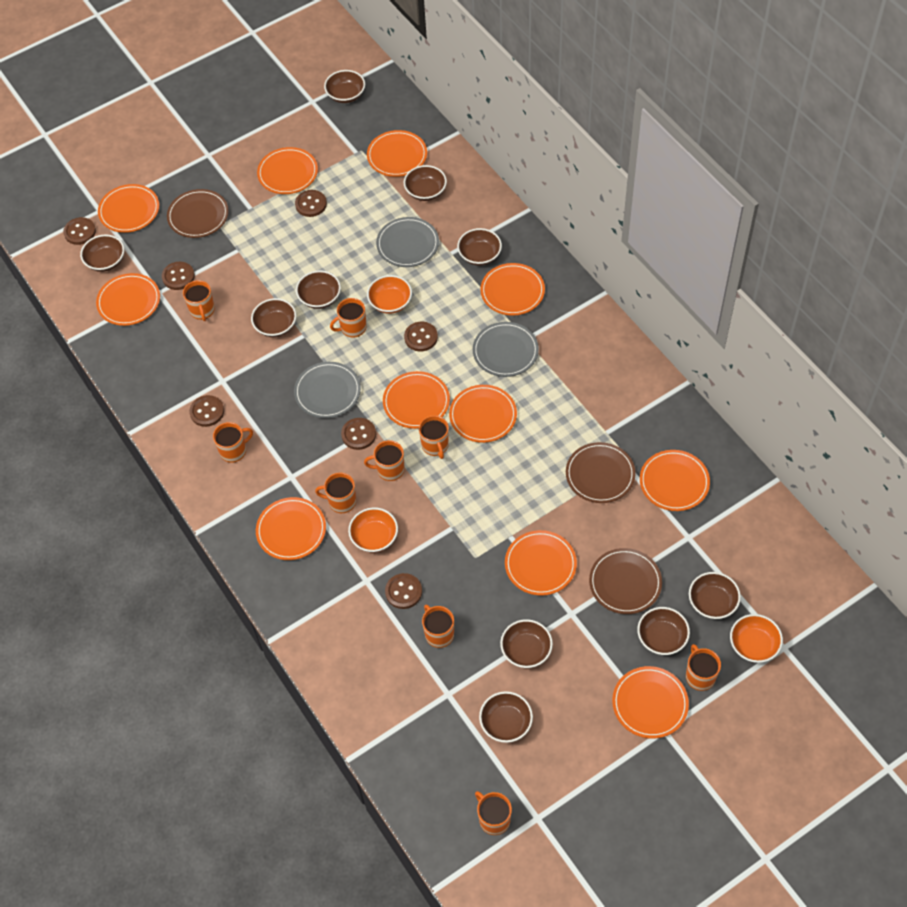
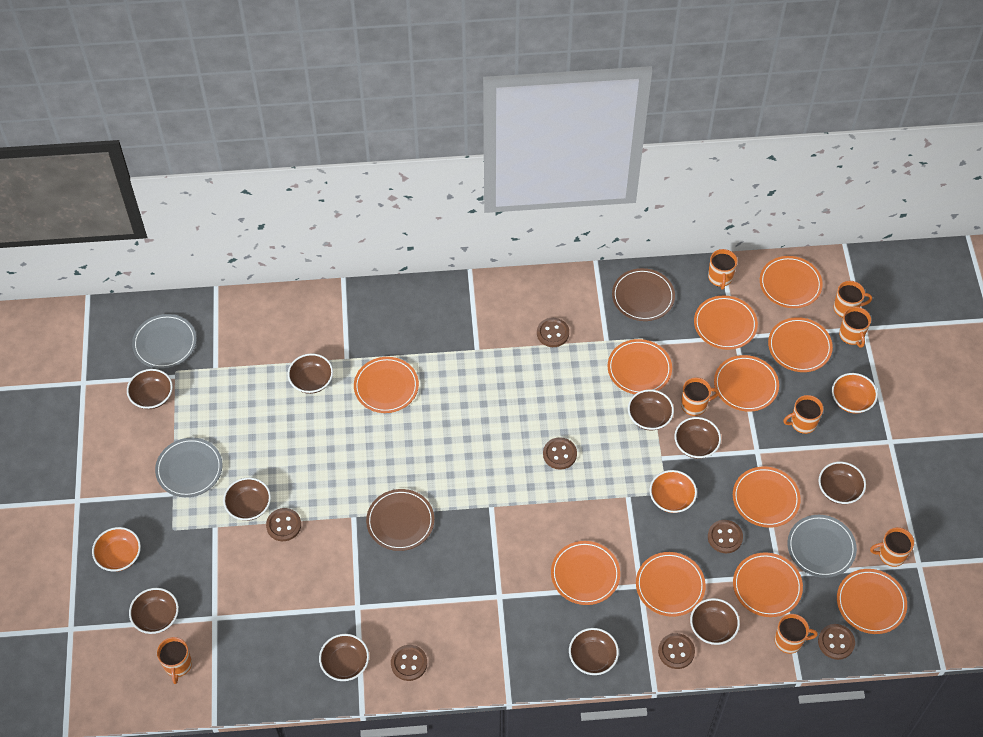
brown plate: 3 -> 2
orange mug: 9 -> 8

